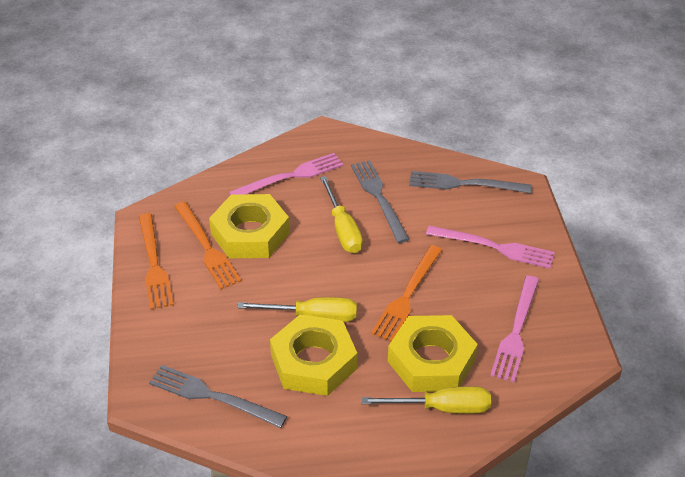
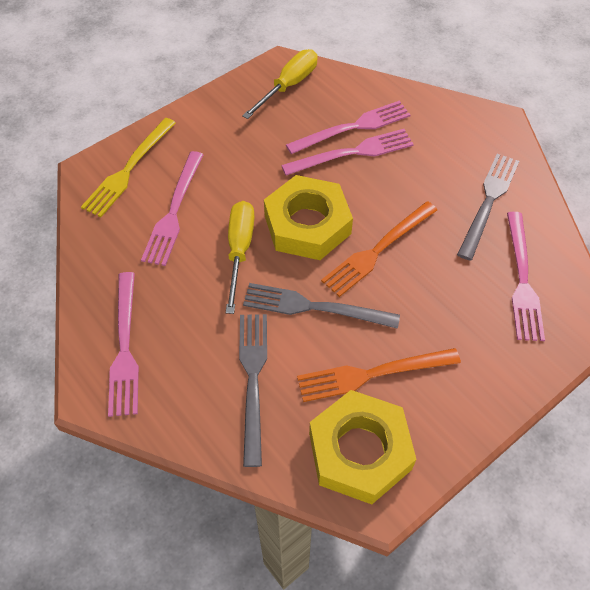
orange fork: 3 -> 2
pink fork: 3 -> 5
yellow fork: 0 -> 1
yellow nut: 3 -> 2
yellow screwdriver: 3 -> 2

